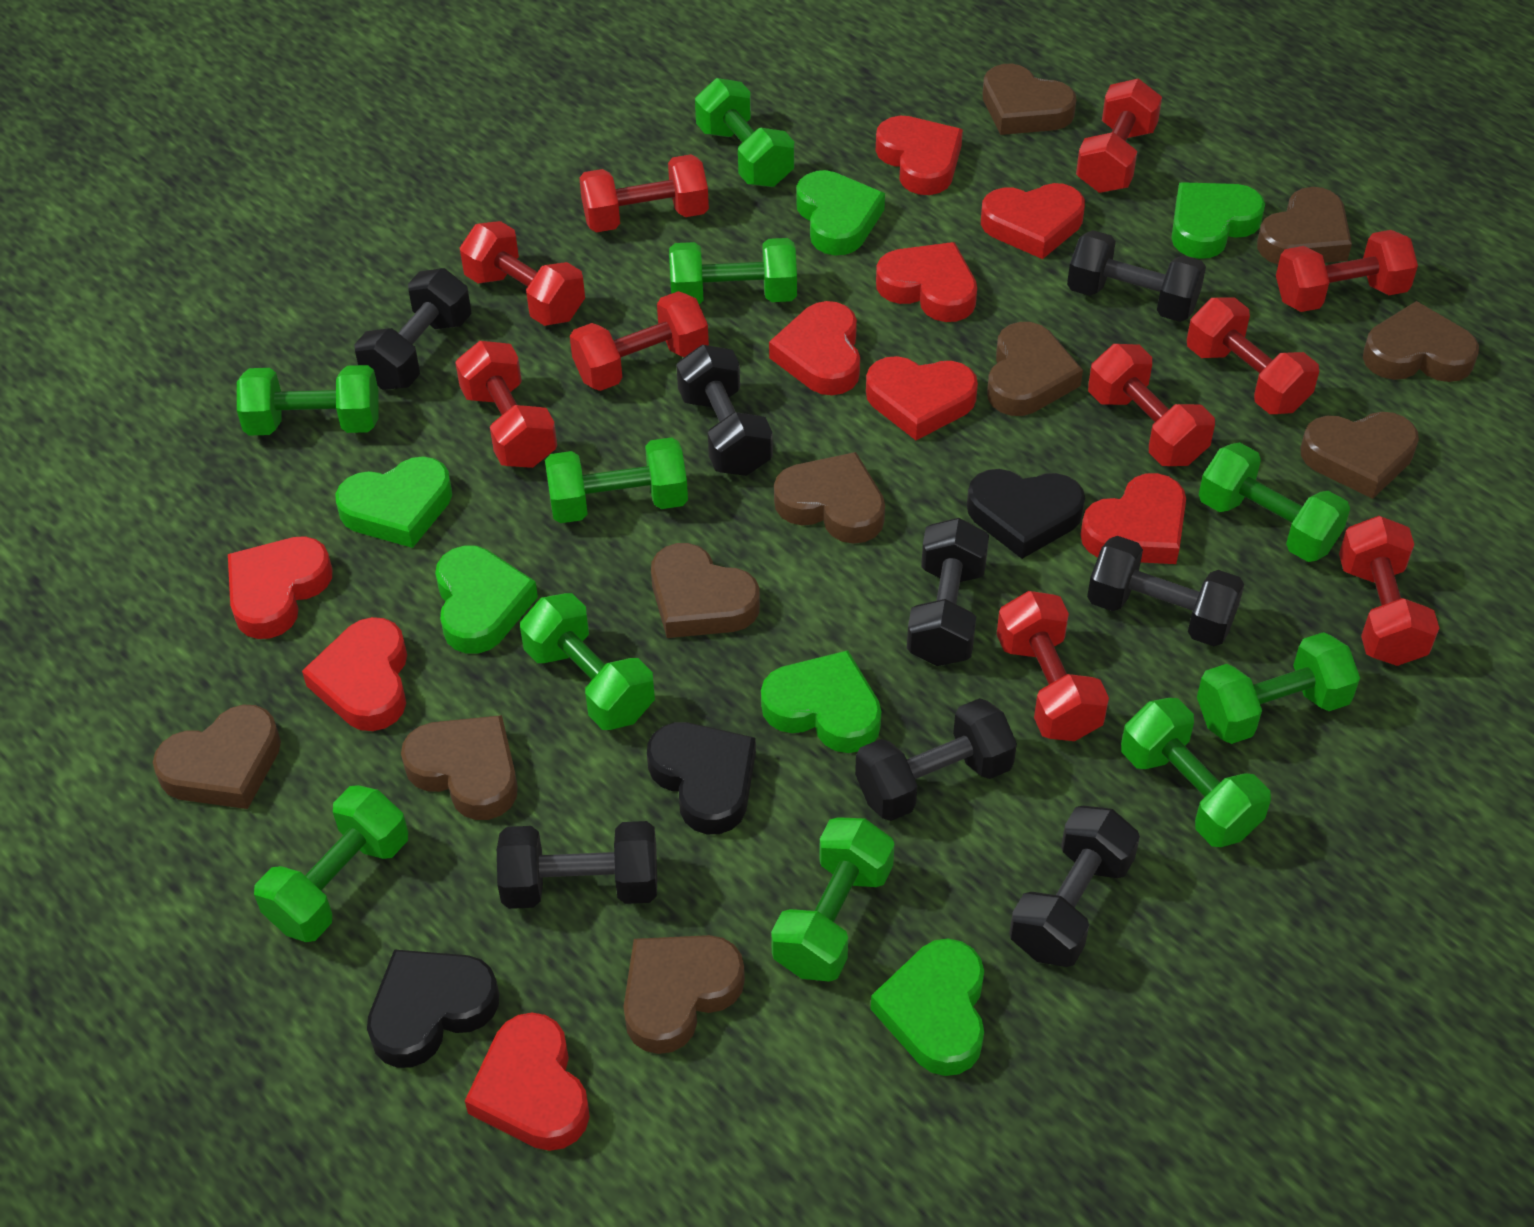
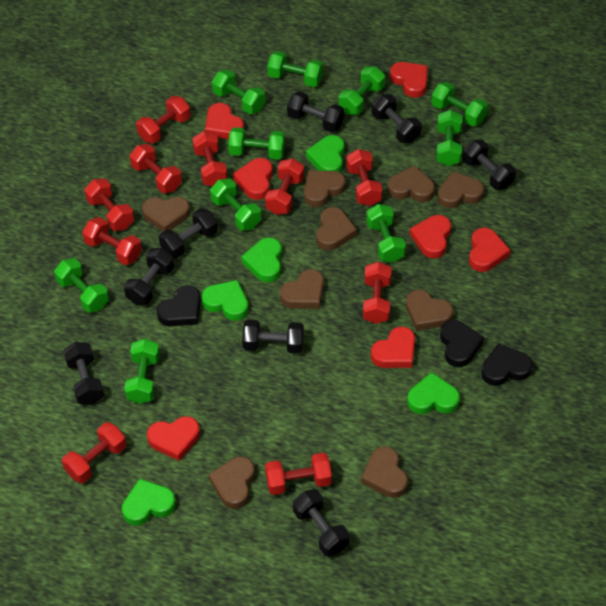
brown heart: 10 -> 9
green heart: 6 -> 5
red heart: 9 -> 7

